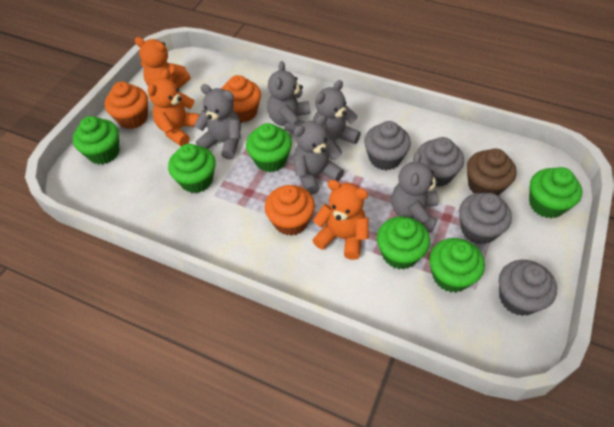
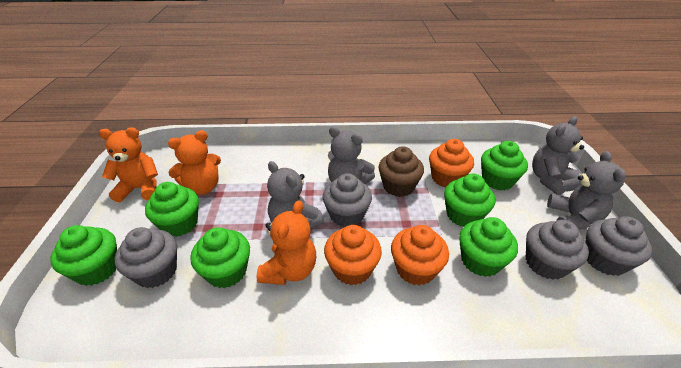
grey teddy bear: 5 -> 4

